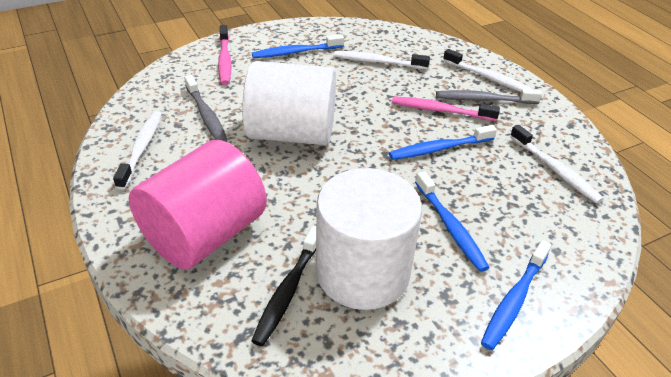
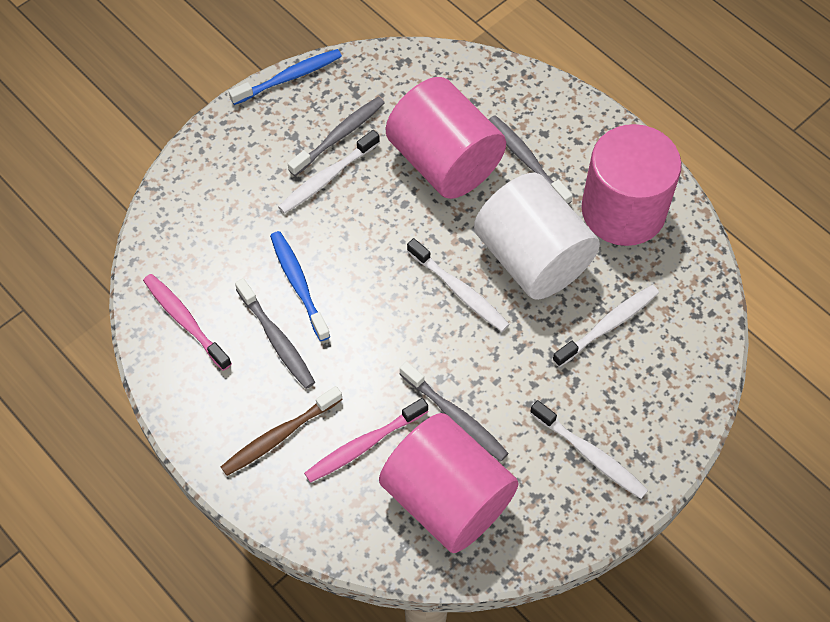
black toothbrush: 1 -> 0
blue toothbrush: 4 -> 2
brown toothbrush: 0 -> 1
grey toothbrush: 2 -> 4
pink cylinder: 1 -> 3
white cylinder: 2 -> 1

